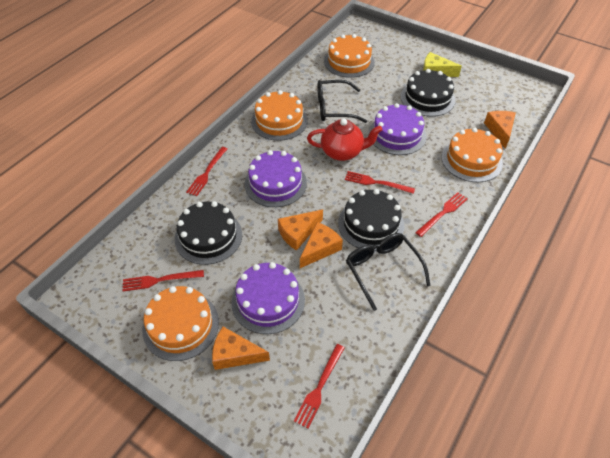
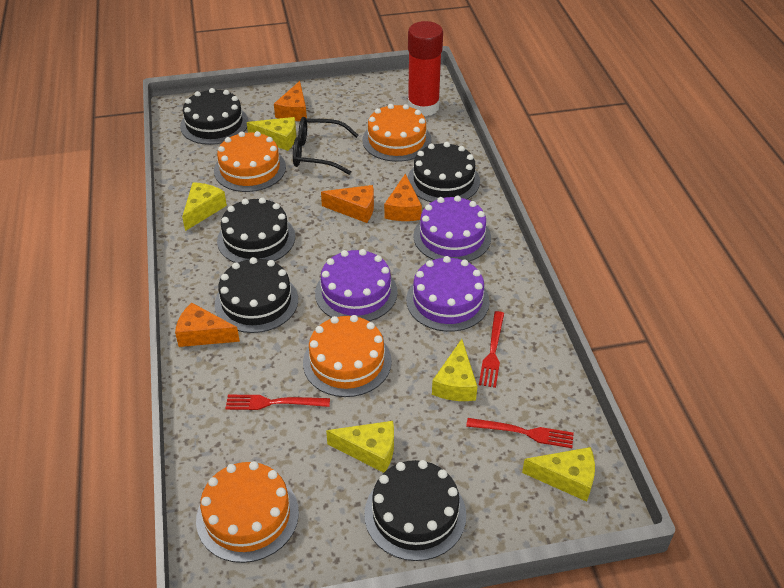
black cake: 3 -> 5
black glasses: 2 -> 1
red fork: 5 -> 3
red glue stick: 0 -> 1
red teapot: 1 -> 0
yellow cheese: 1 -> 5

